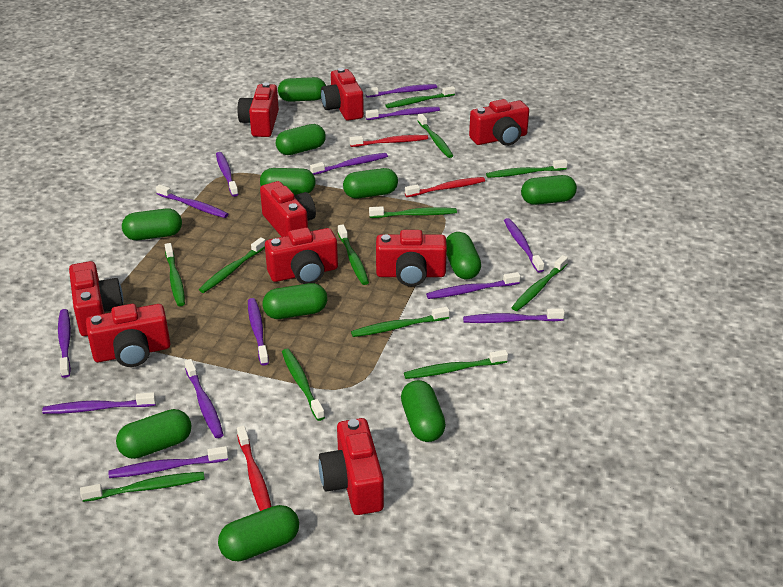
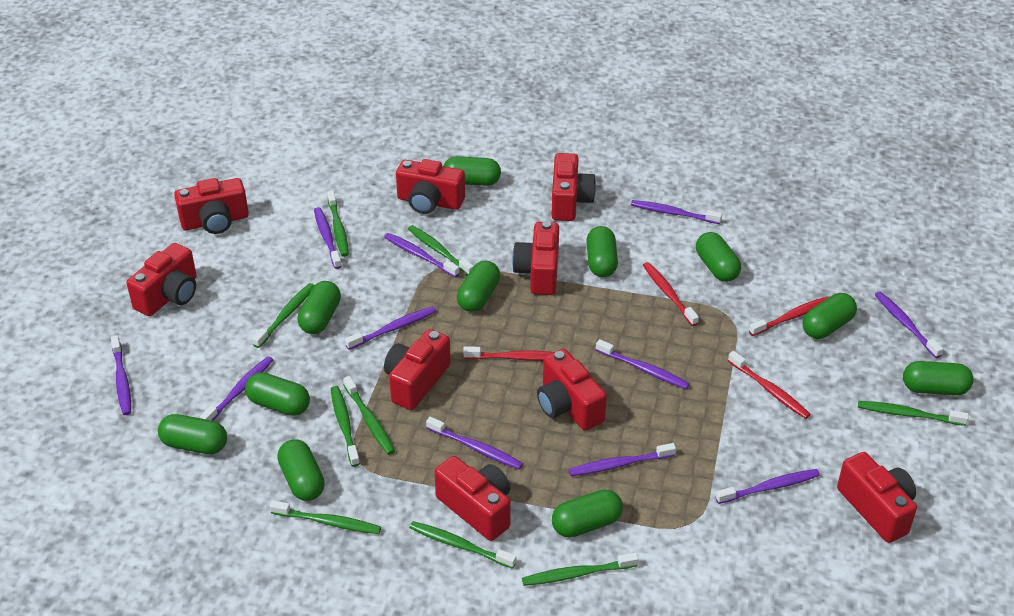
green toothbrush: 12 -> 9
purple toothbrush: 13 -> 11
red toothbrush: 3 -> 4

